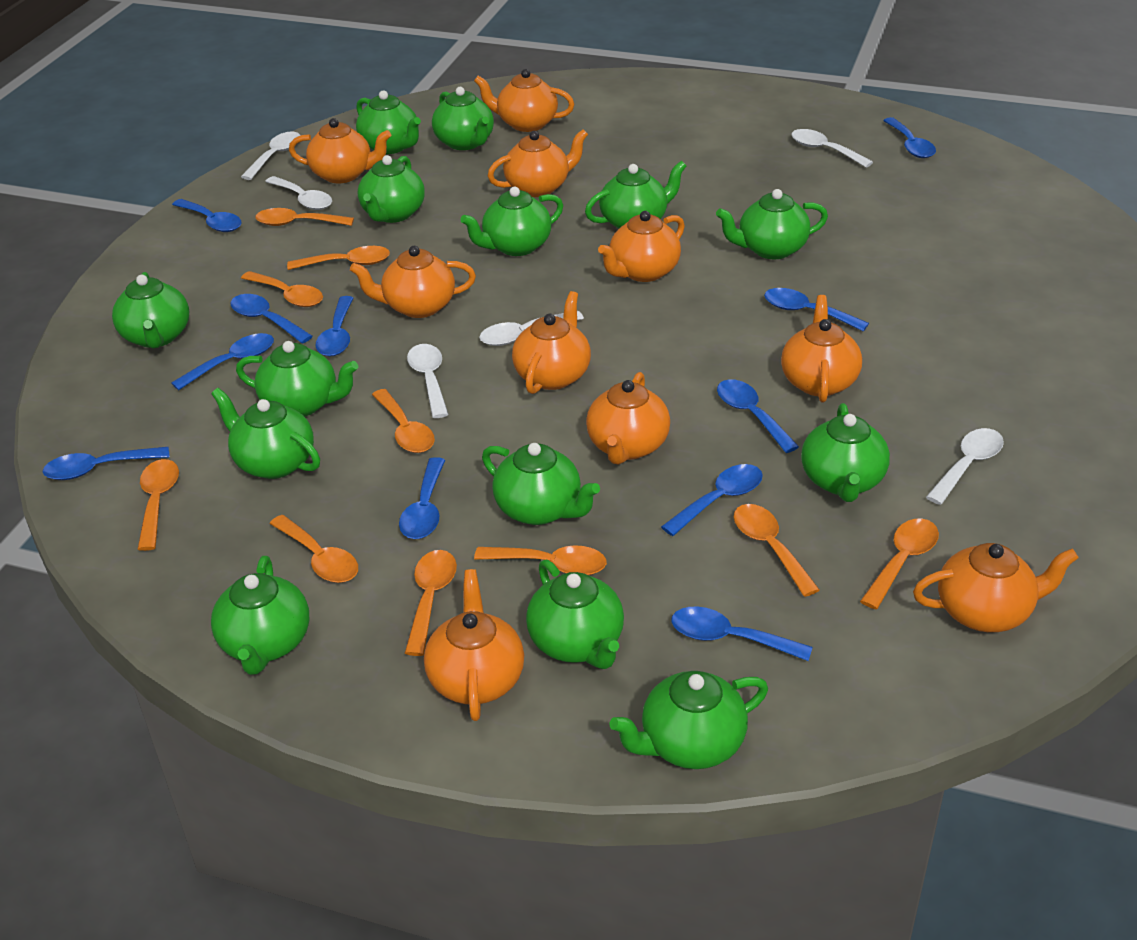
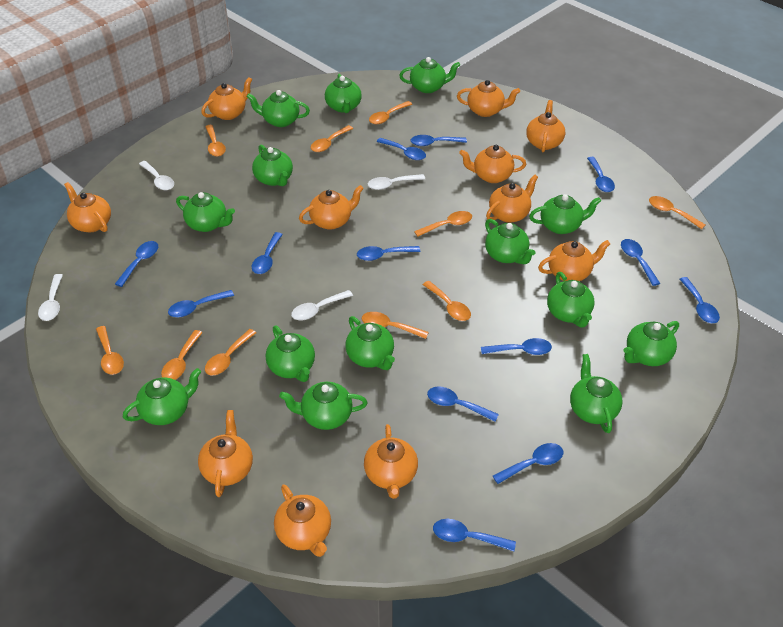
blue spoon: 11 -> 13
orange teapot: 10 -> 11
white spoon: 6 -> 4

